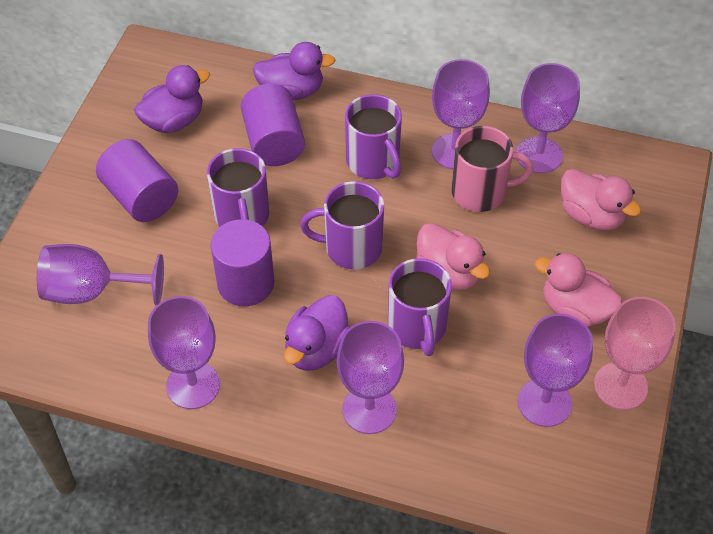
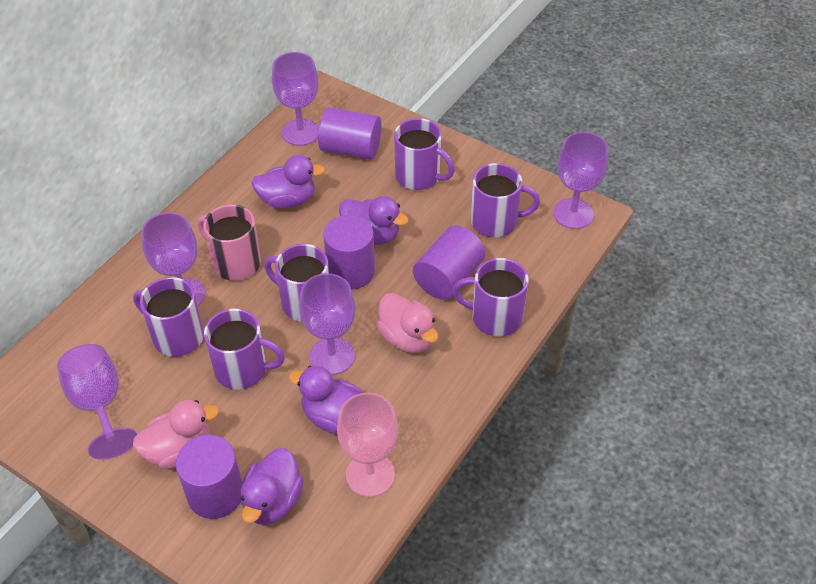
pink duck: 3 -> 2
purple cylinder: 3 -> 4
purple duck: 3 -> 4
purple goblet: 6 -> 5
purple mug: 4 -> 6

